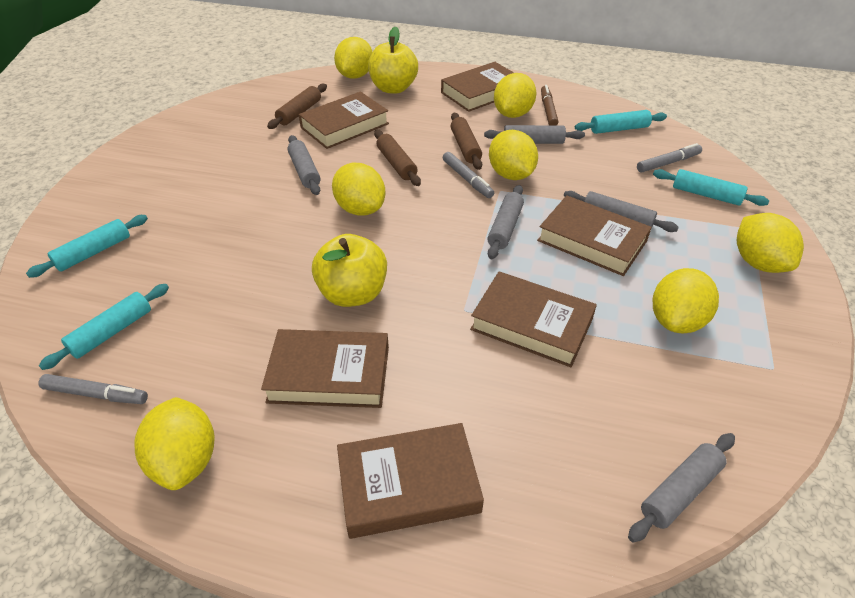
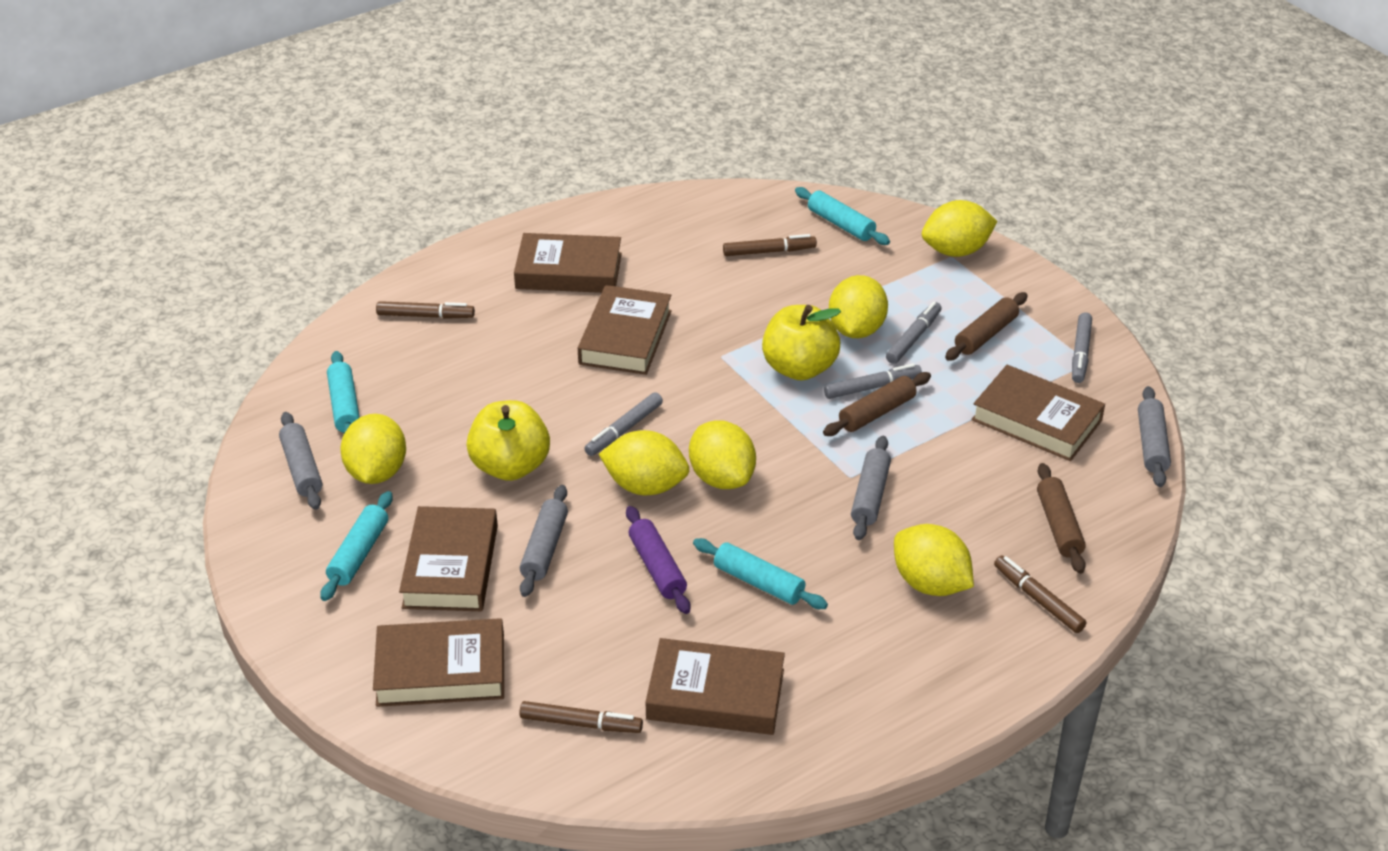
brown marker: 1 -> 4
grey marker: 3 -> 4
grey rolling pin: 5 -> 4
purple rolling pin: 0 -> 1
yellow lemon: 7 -> 6

